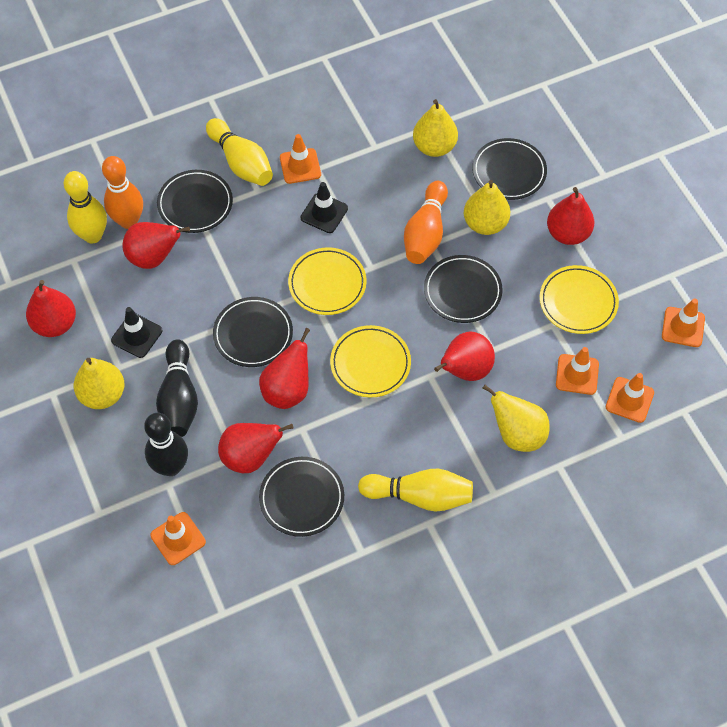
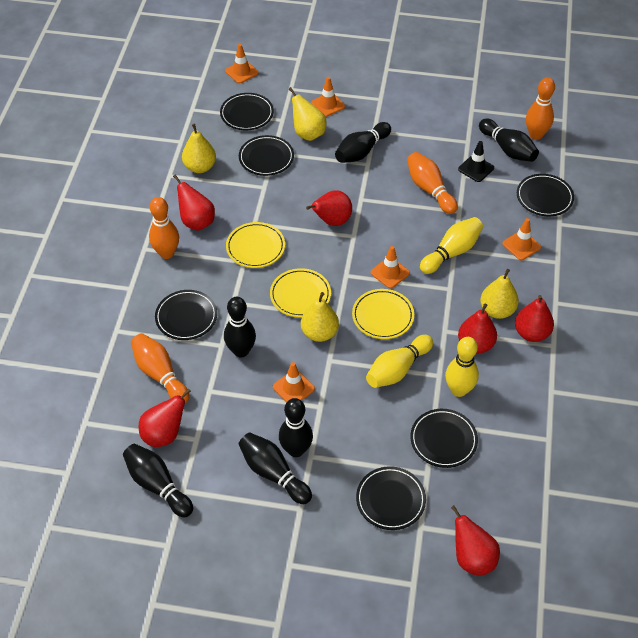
black bowling pin: 2 -> 6
black plate: 5 -> 6
black traffic cone: 2 -> 1
orange bowling pin: 2 -> 4

